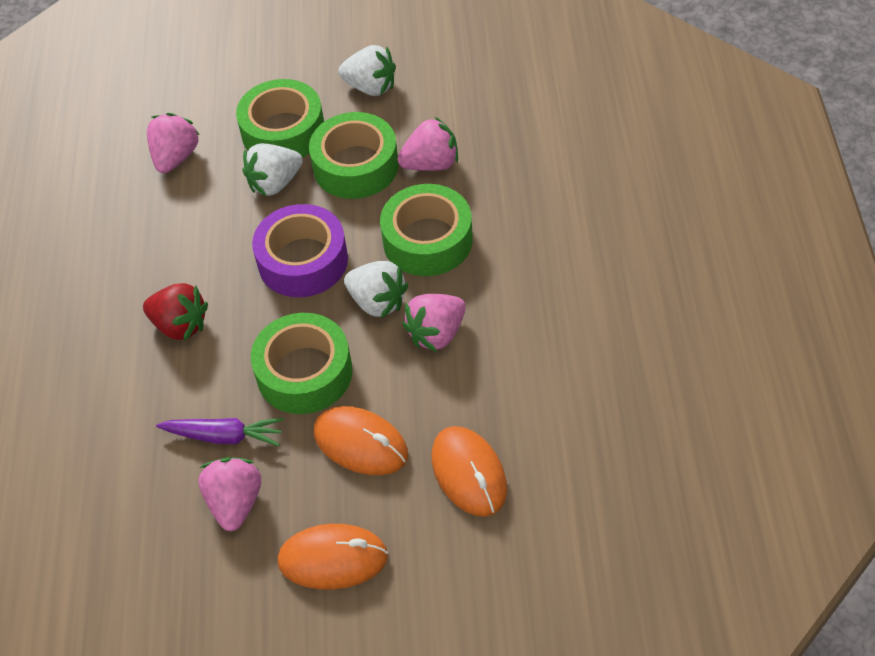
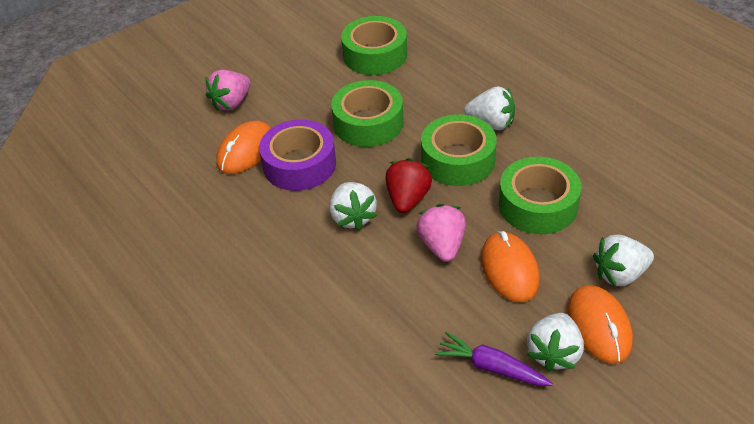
pink strawberry: 4 -> 2
white strawberry: 3 -> 4

